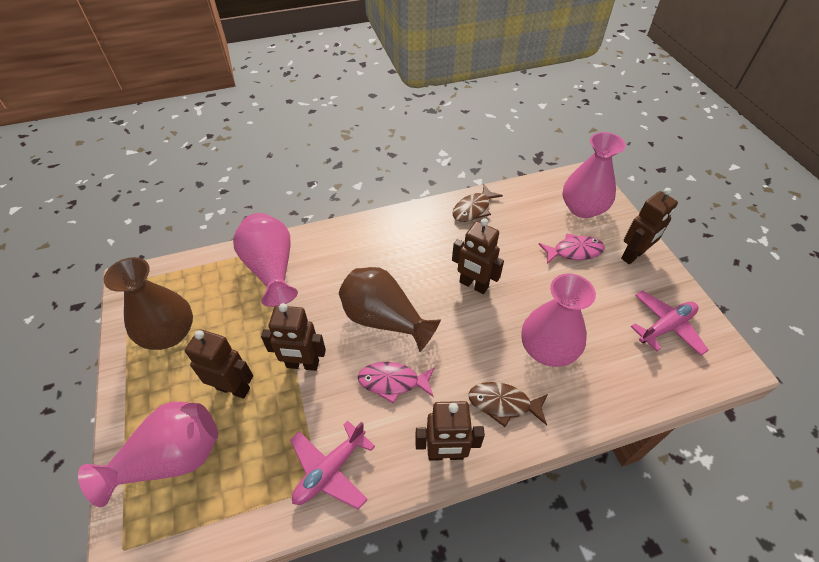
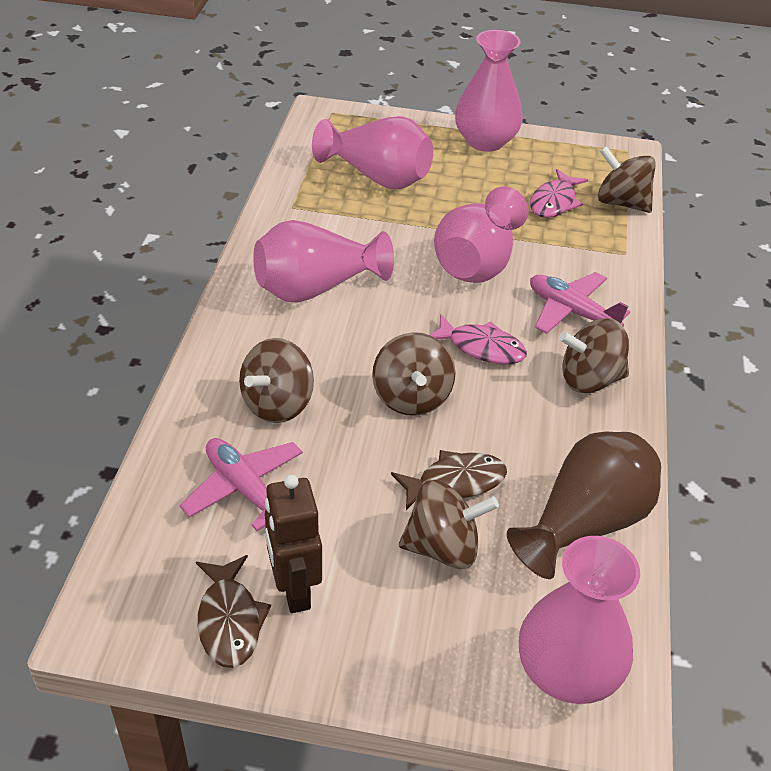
brown robot: 5 -> 1
brown spinning top: 0 -> 5
brown vase: 2 -> 1
pink vase: 4 -> 5

